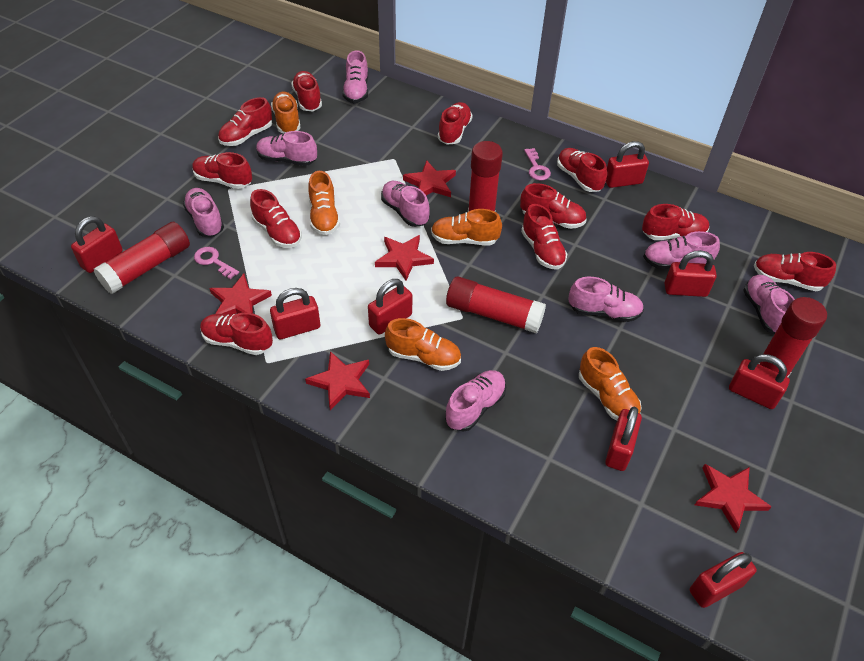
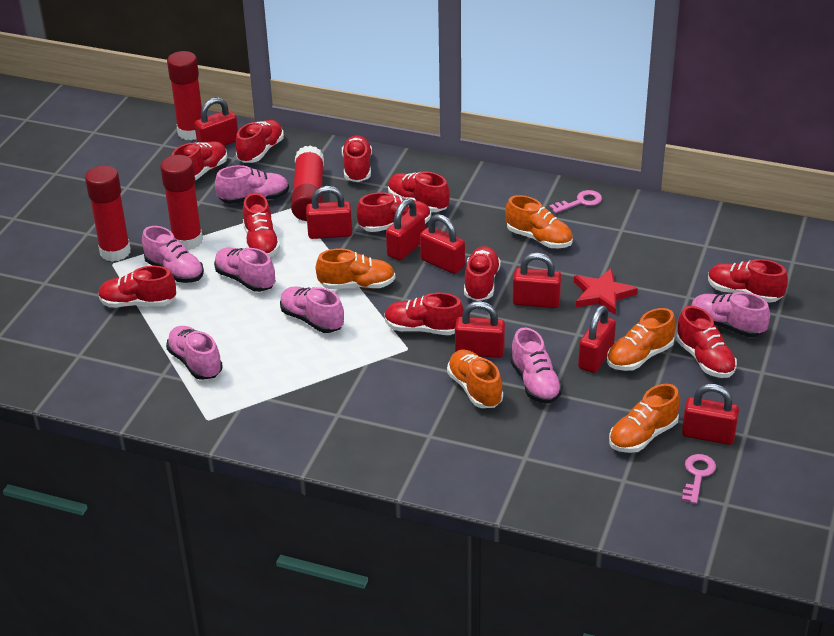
pink shoe: 8 -> 7
red star: 5 -> 1

